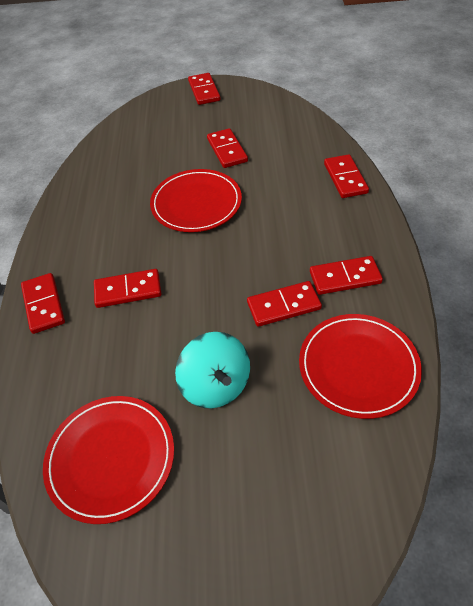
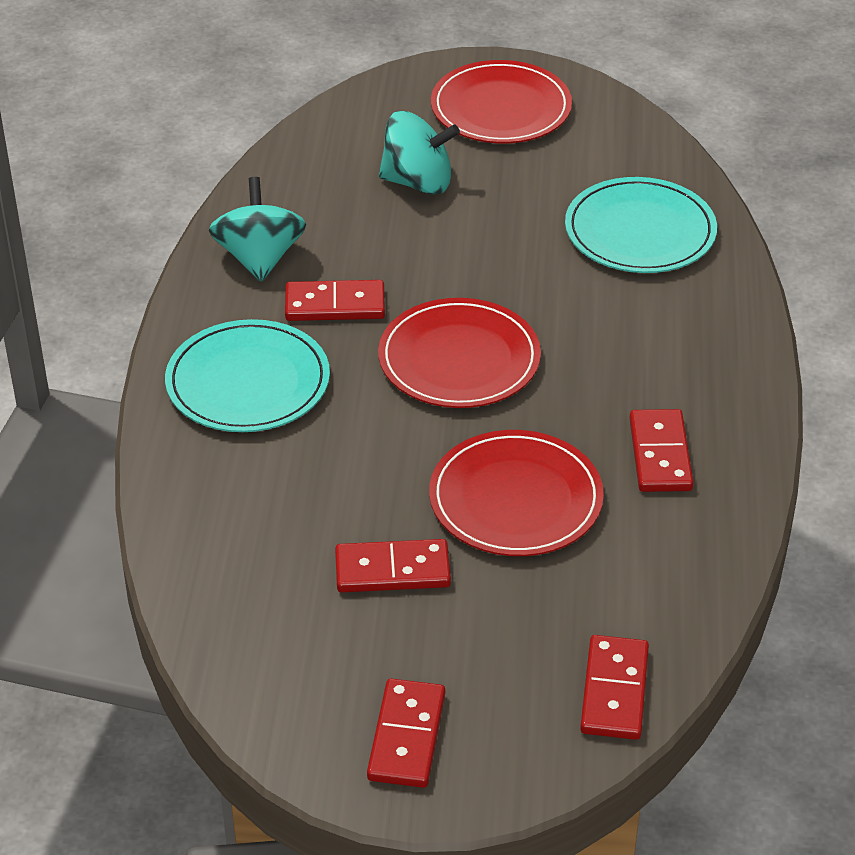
red domino: 7 -> 5
turquoise plate: 0 -> 2
turquoise spinning top: 1 -> 2

